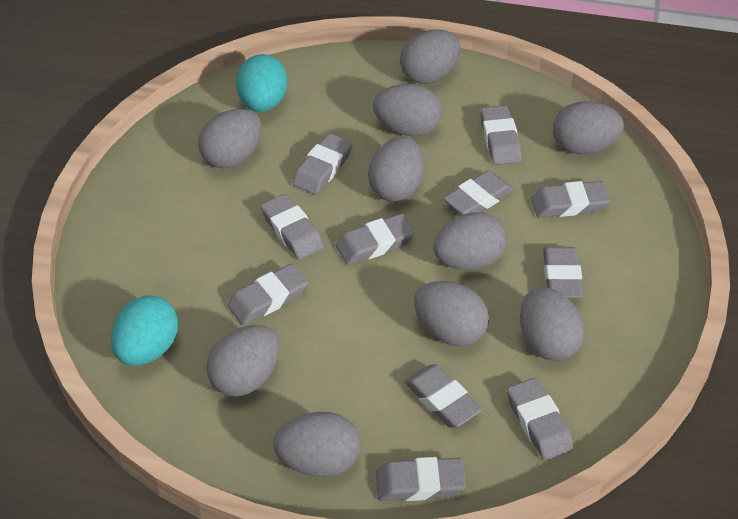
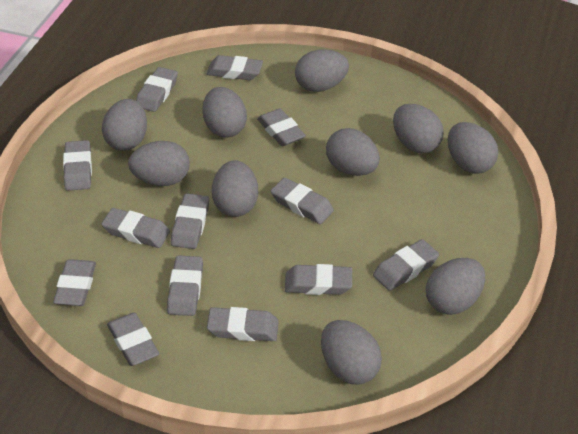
grey eraser: 11 -> 13
turquoise egg: 2 -> 0

